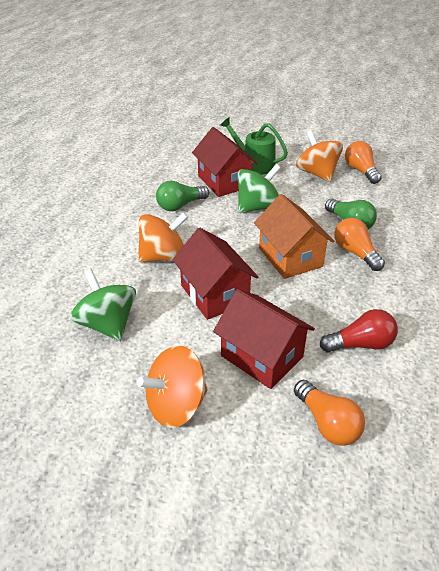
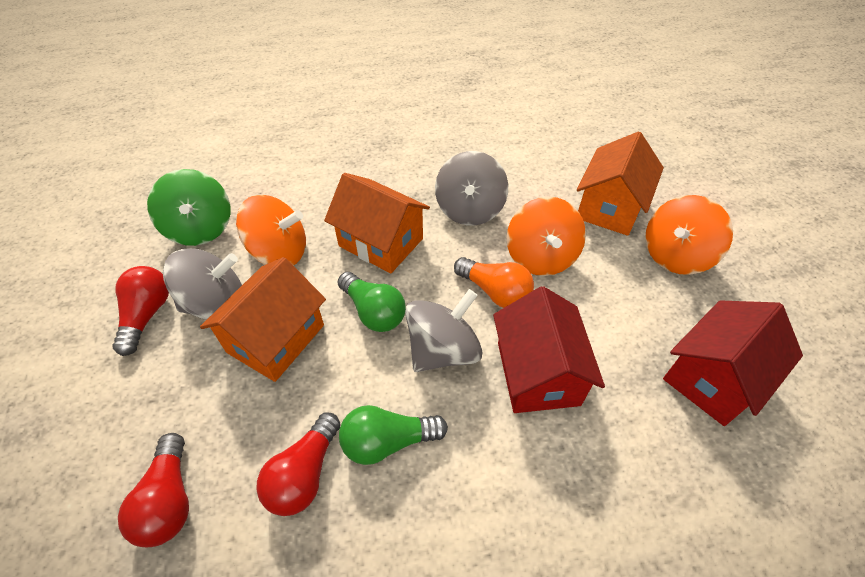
green spinning top: 2 -> 1
green watering can: 1 -> 0
grey spinning top: 0 -> 3
orange house: 1 -> 3
orange light bulb: 3 -> 1
red house: 3 -> 2
red light bulb: 1 -> 3

